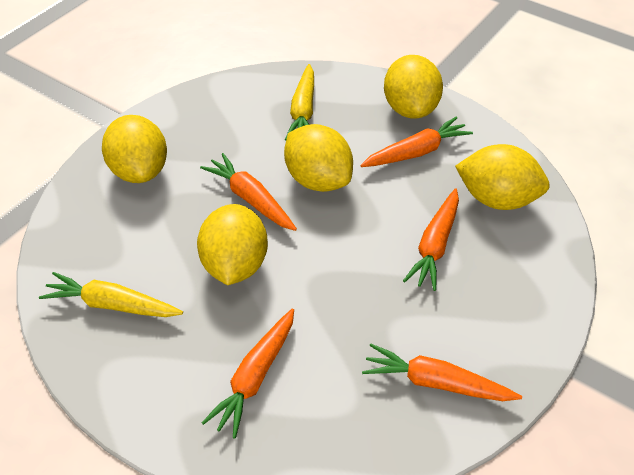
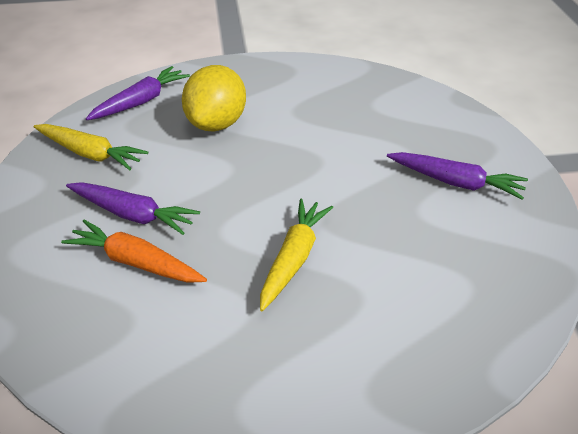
orange carrot: 5 -> 1
purple carrot: 0 -> 3
yellow lemon: 5 -> 1

